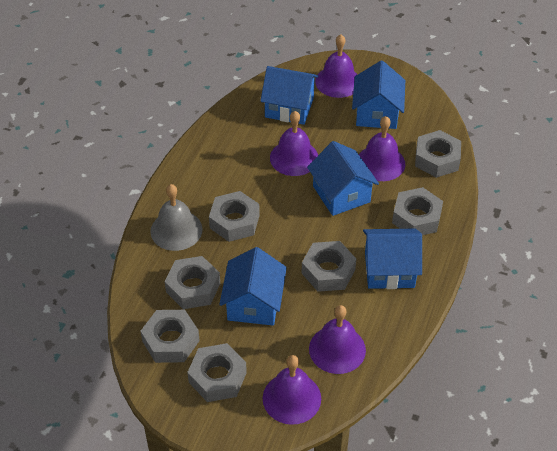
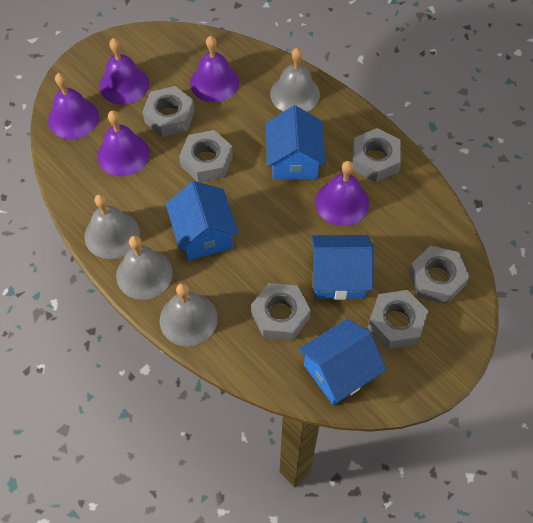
blue house: 5 -> 4
grey bell: 1 -> 4
grey nut: 7 -> 6

